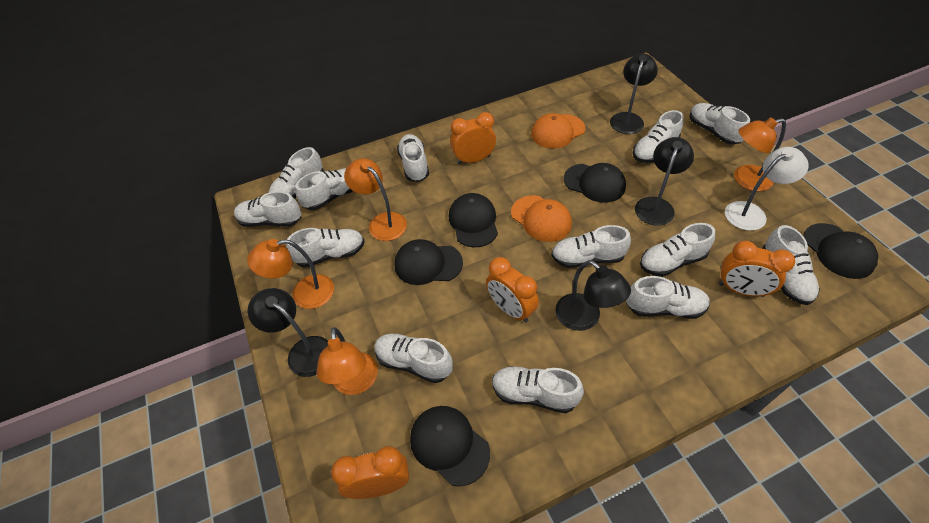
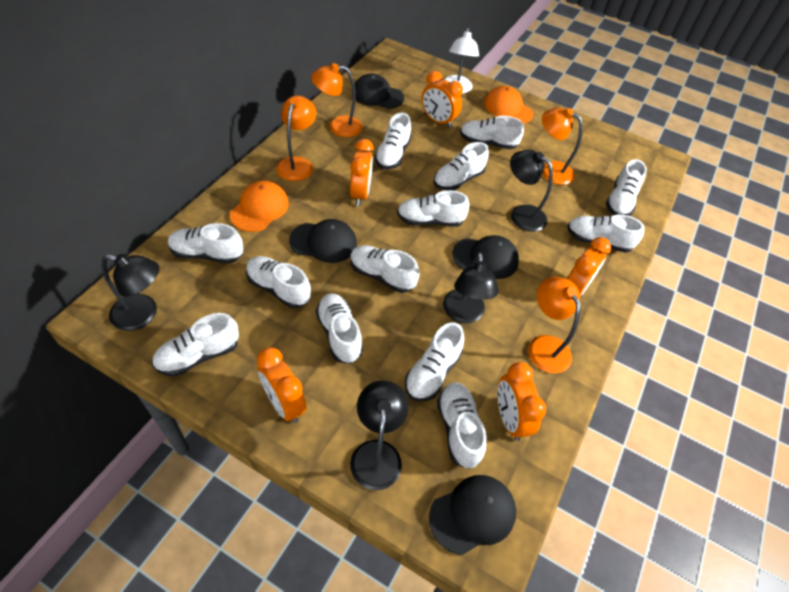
black cap: 5 -> 4
orange clock: 4 -> 5

